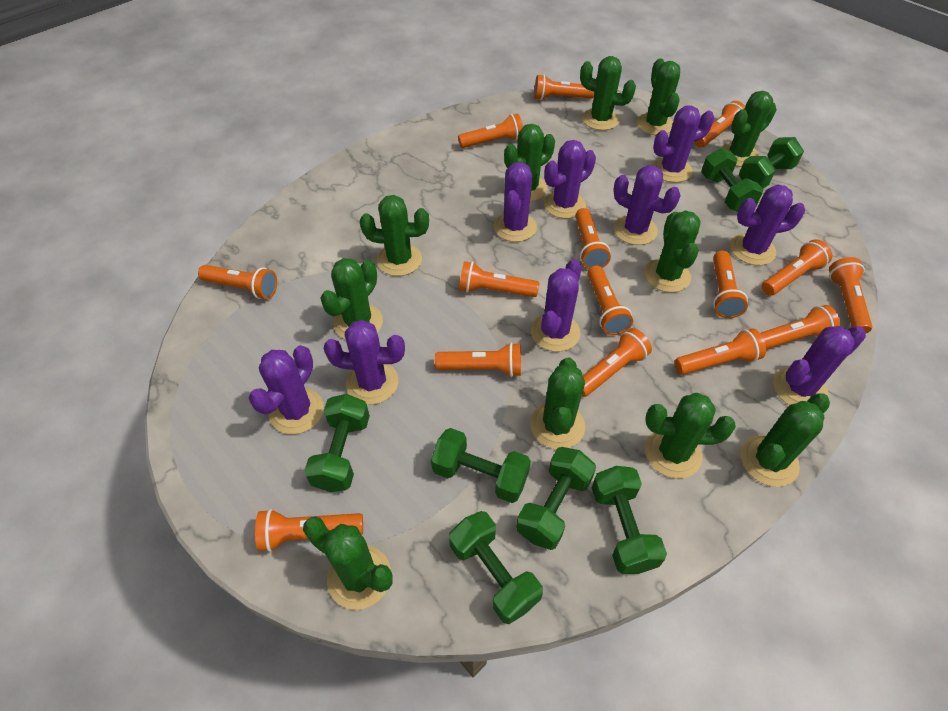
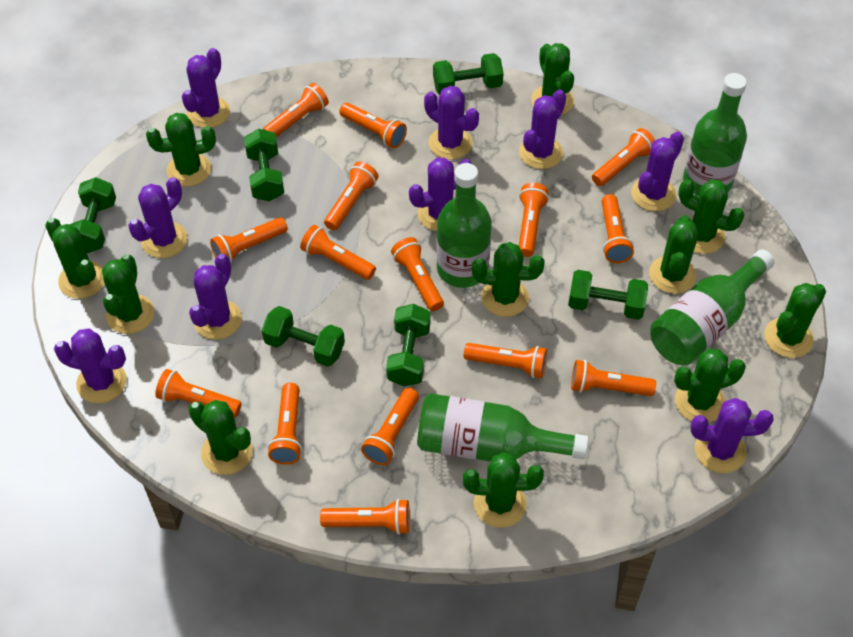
green bottle: 0 -> 4
green dumbbell: 7 -> 6

